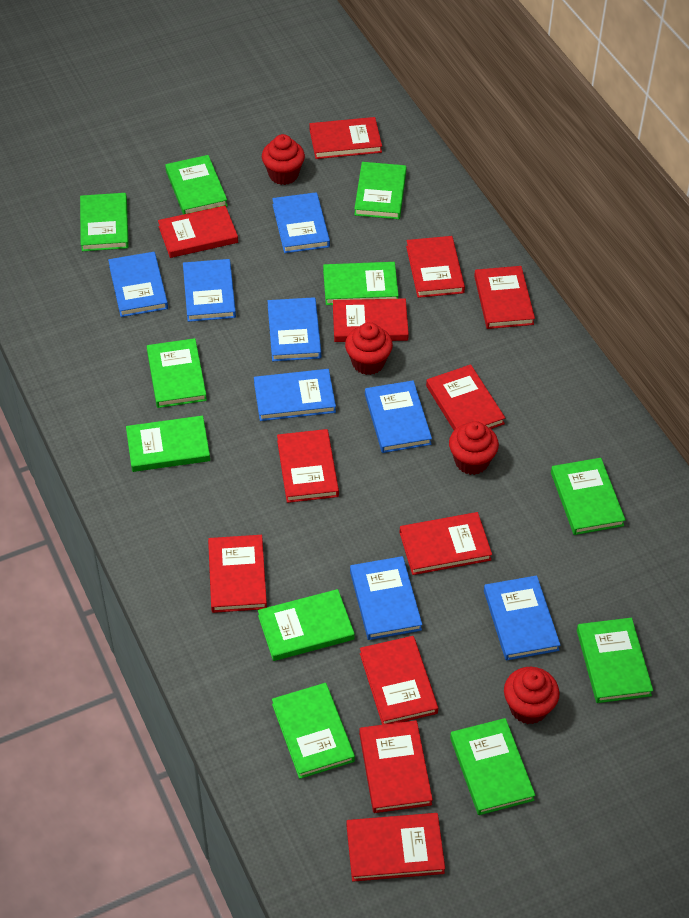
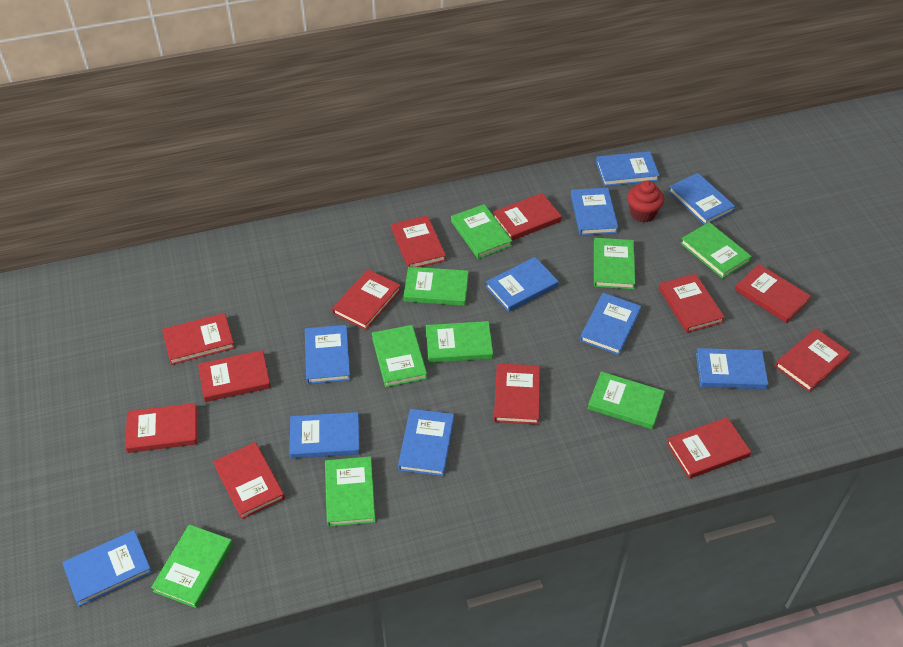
blue book: 8 -> 10
green book: 11 -> 9
red cupcake: 4 -> 1

